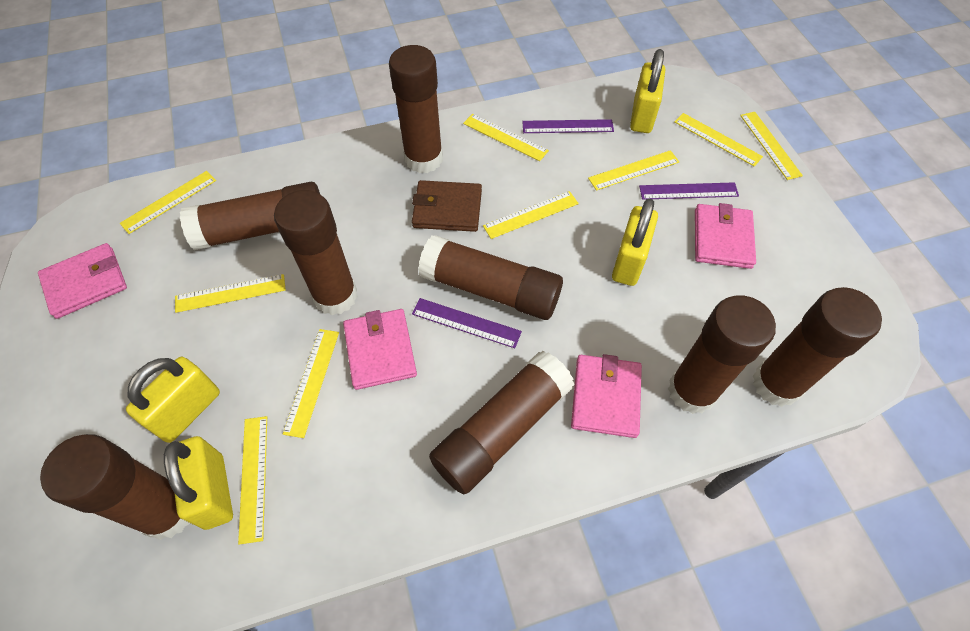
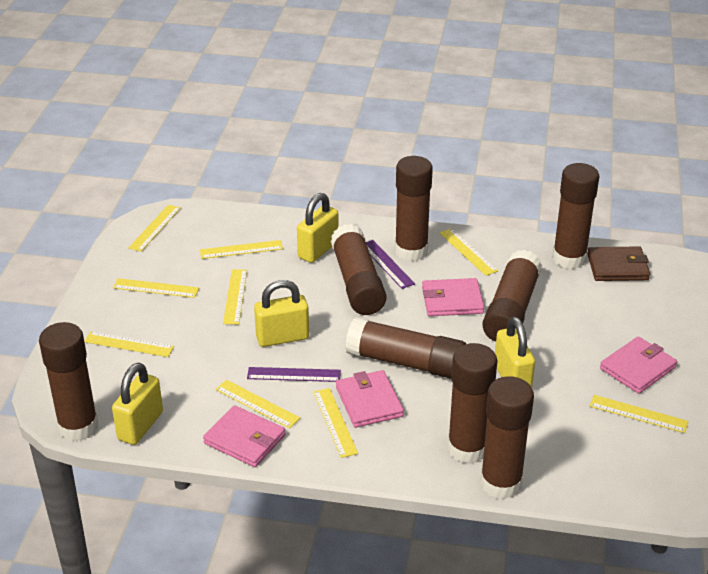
purple ruler: 3 -> 2

